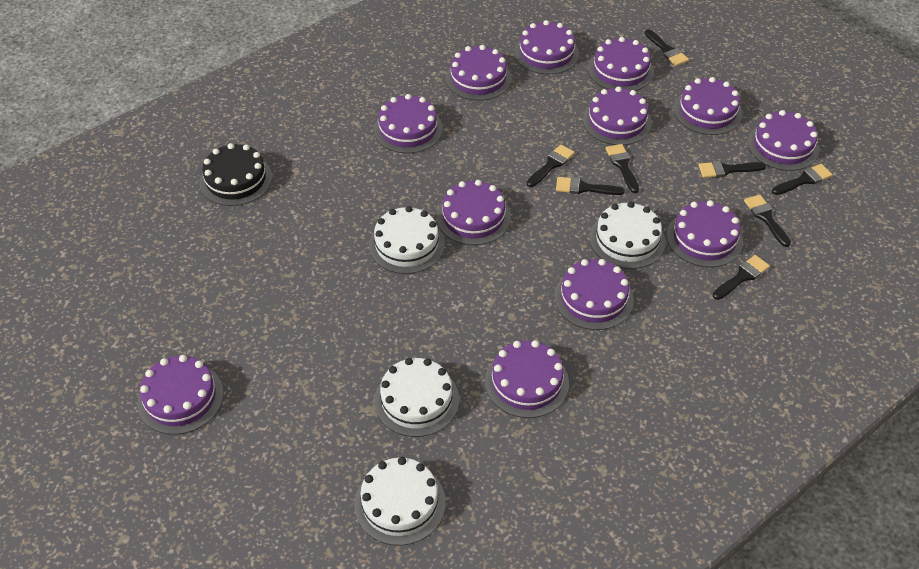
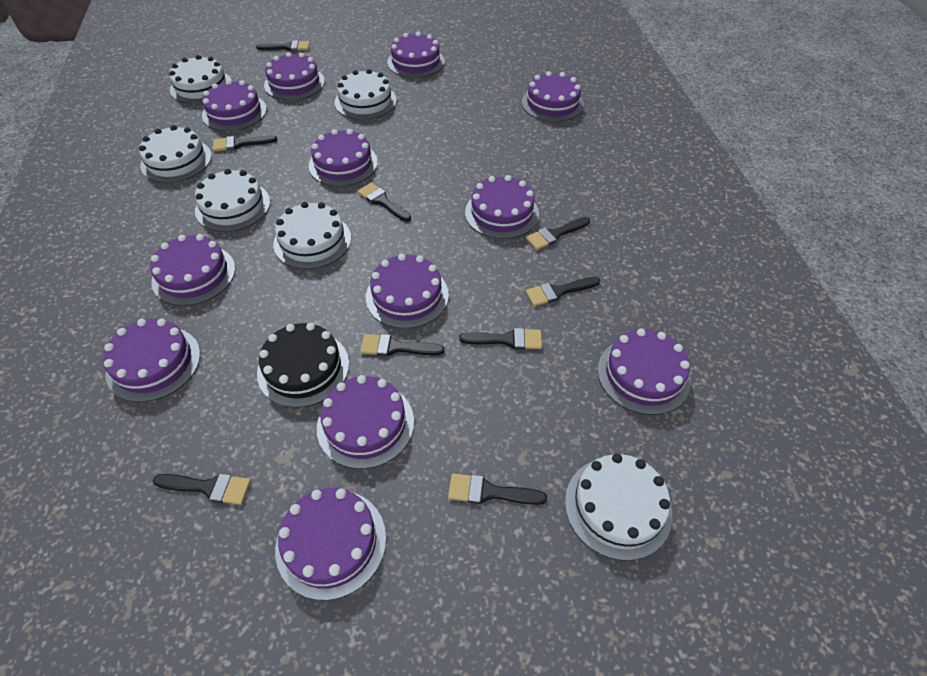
black brush: 8 -> 9
white cake: 4 -> 6

